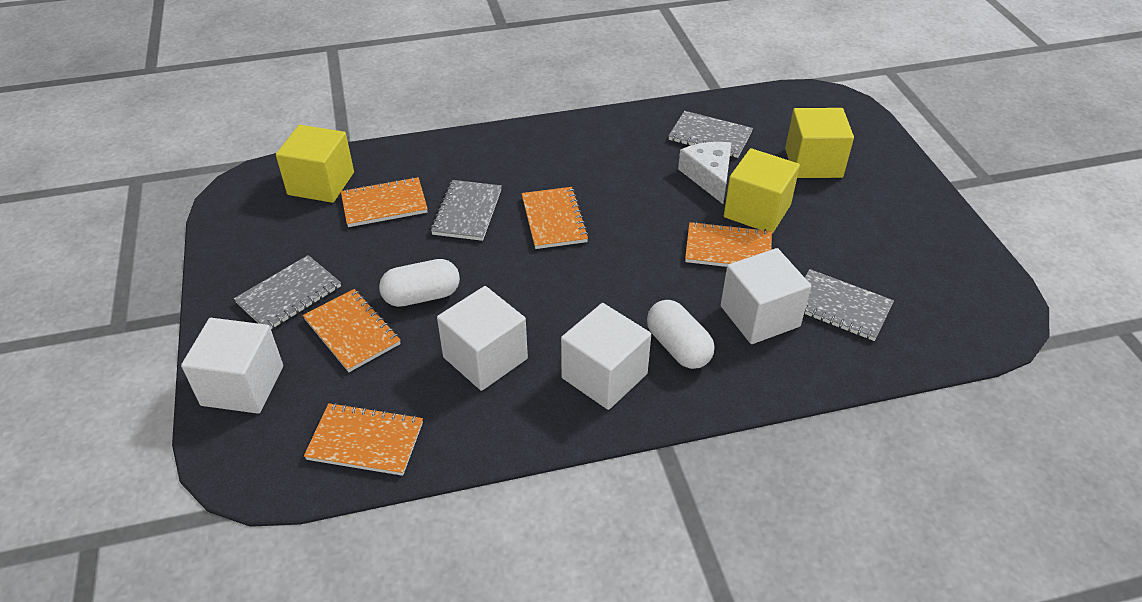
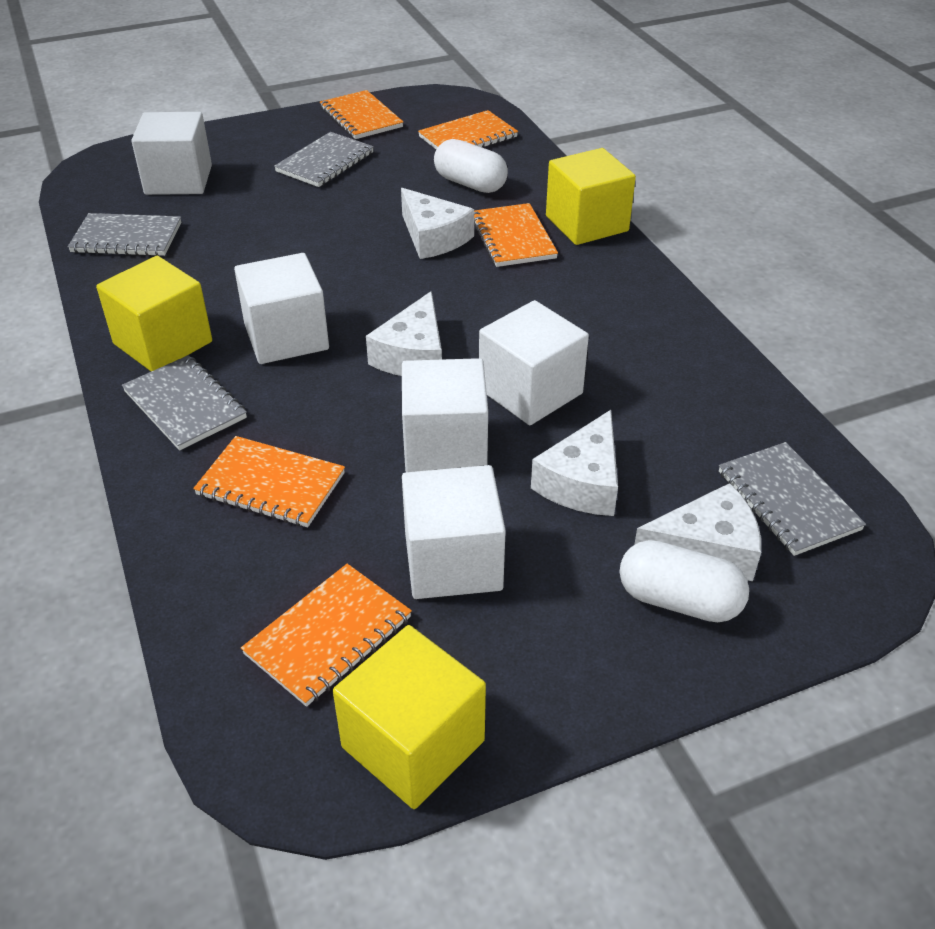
white cheese: 1 -> 4
white cube: 4 -> 5

